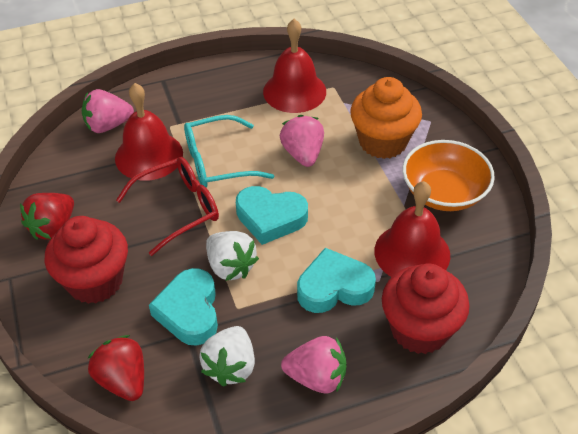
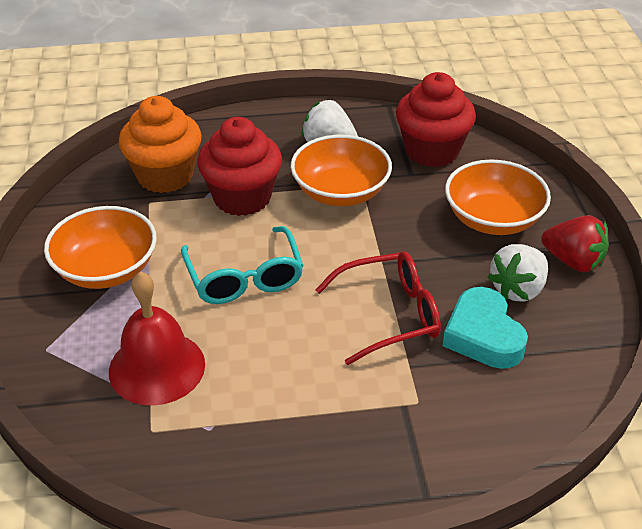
orange bowl: 1 -> 3
pink strawberry: 3 -> 0
red bell: 3 -> 1
red strawberry: 2 -> 1
turquoise heart: 3 -> 1

